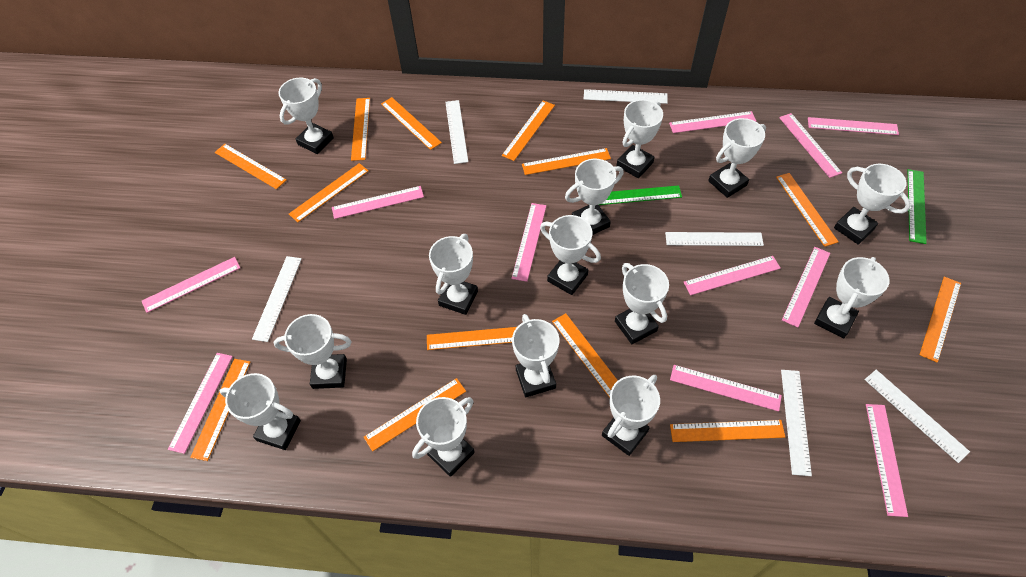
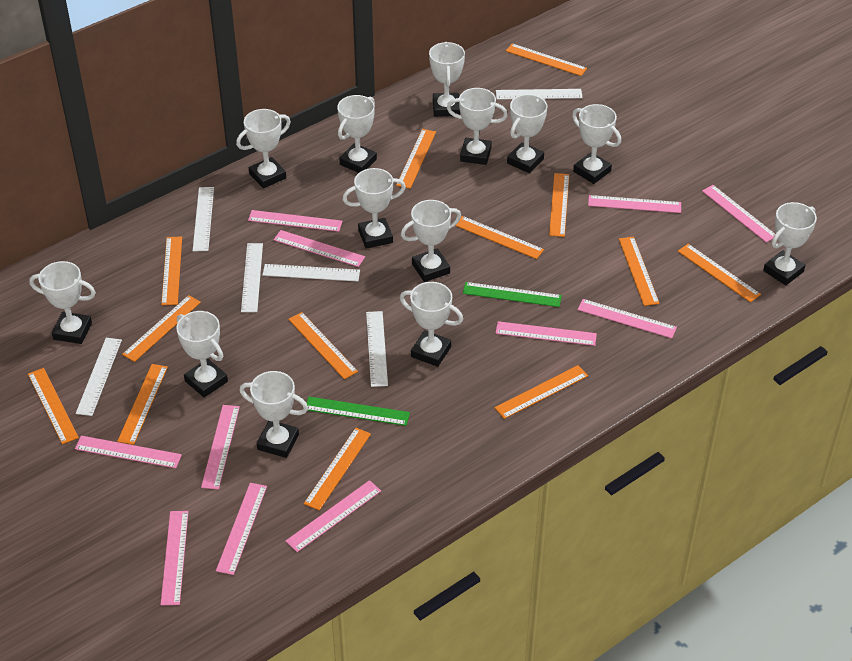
white trophy: 14 -> 13

